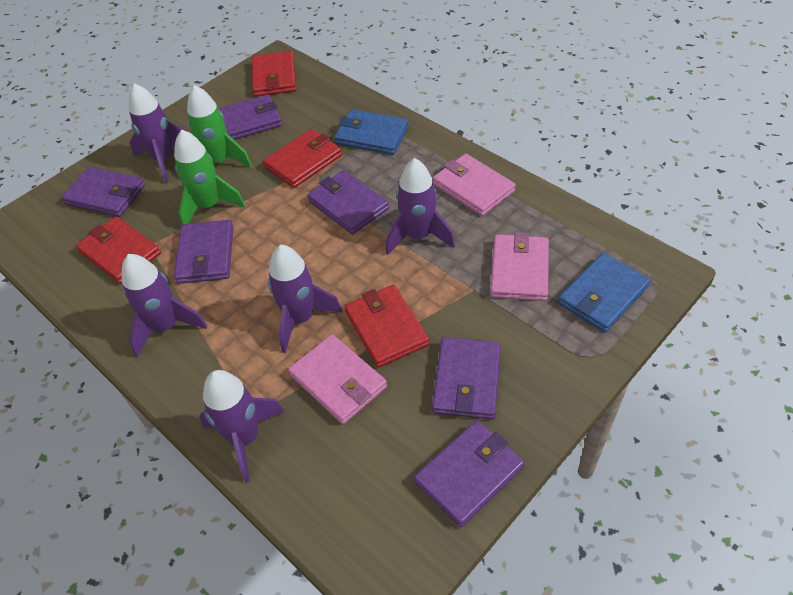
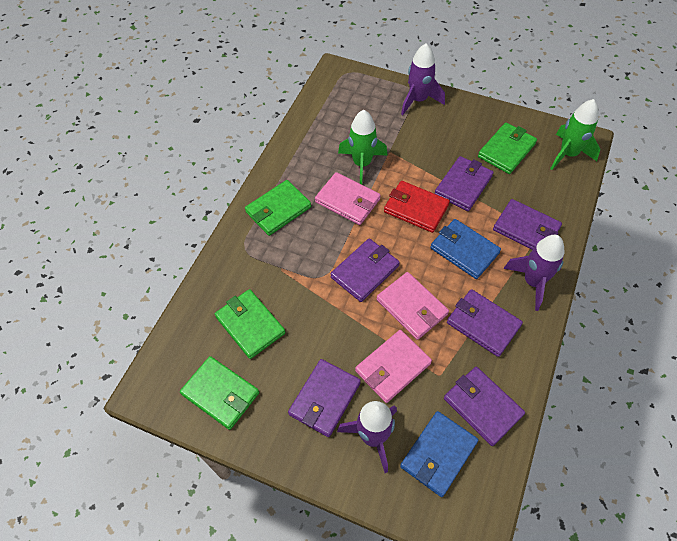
green wallet: 0 -> 4
purple rocket: 5 -> 3
red wallet: 4 -> 1

